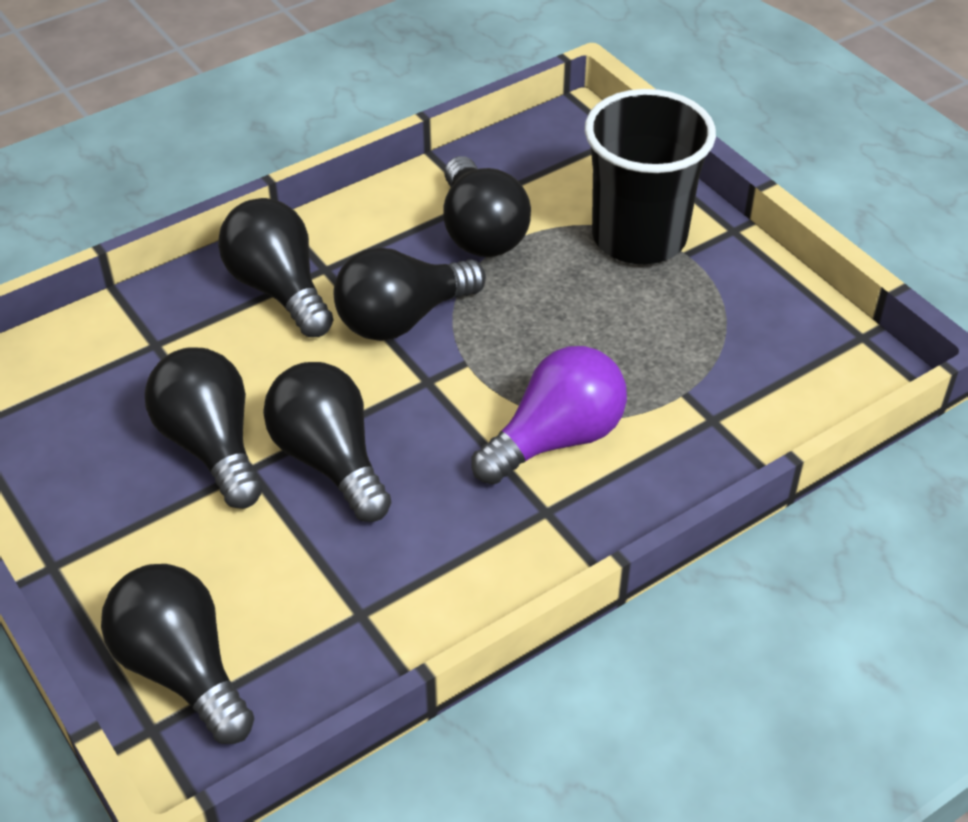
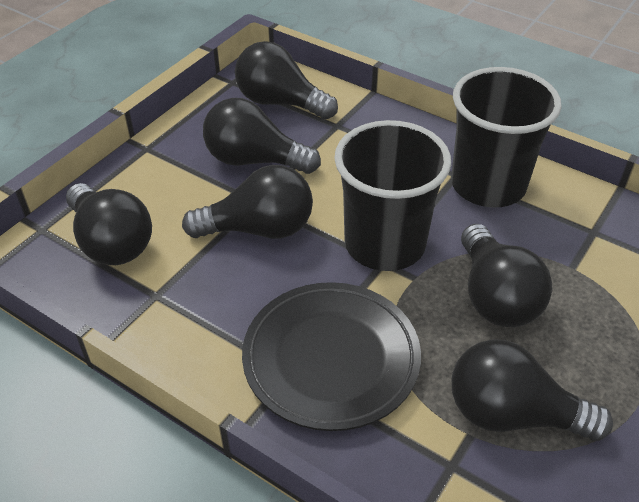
black cup: 1 -> 2
black plate: 0 -> 1
purple light bulb: 1 -> 0

